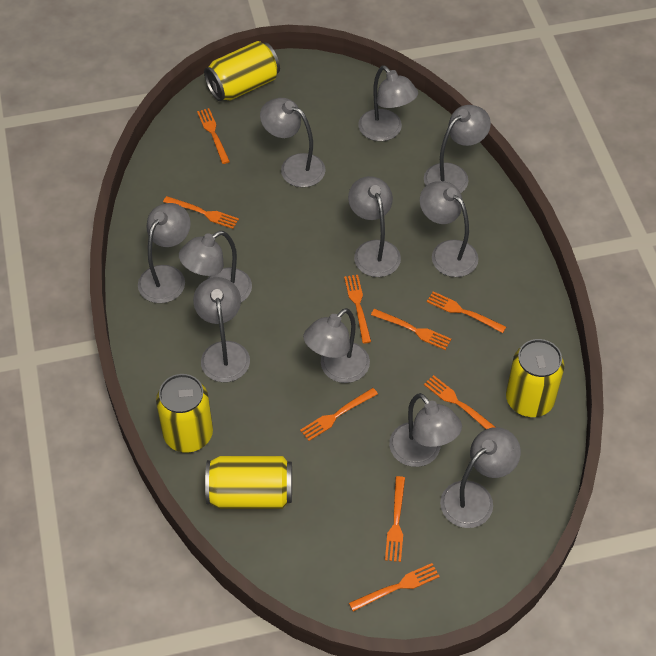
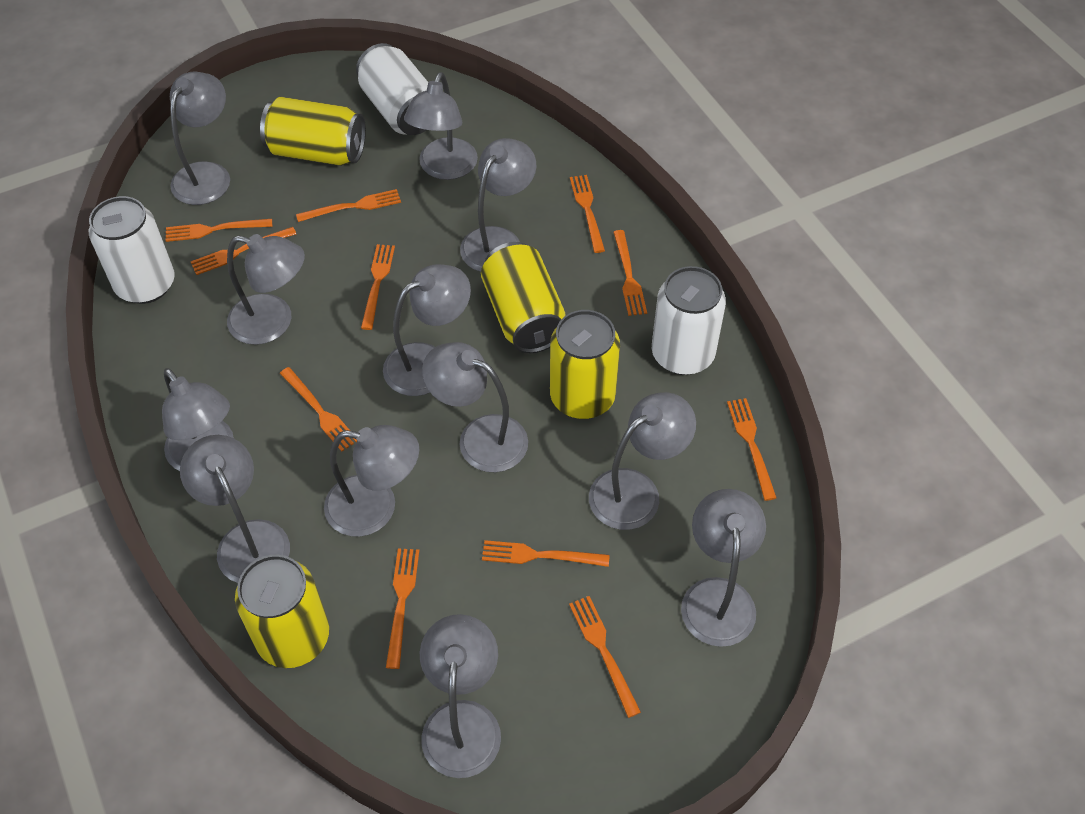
grey lamp: 11 -> 12
orange fork: 9 -> 11
white can: 0 -> 3

